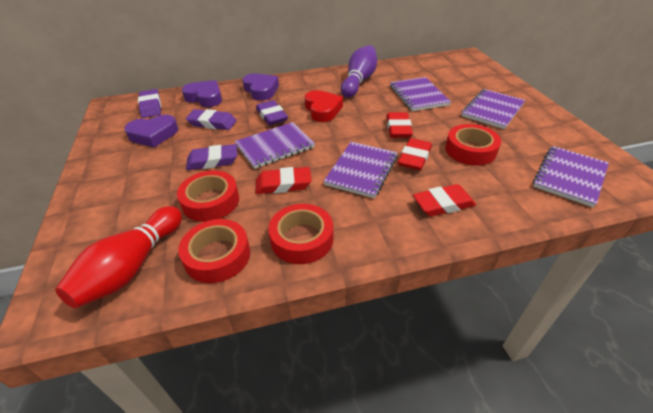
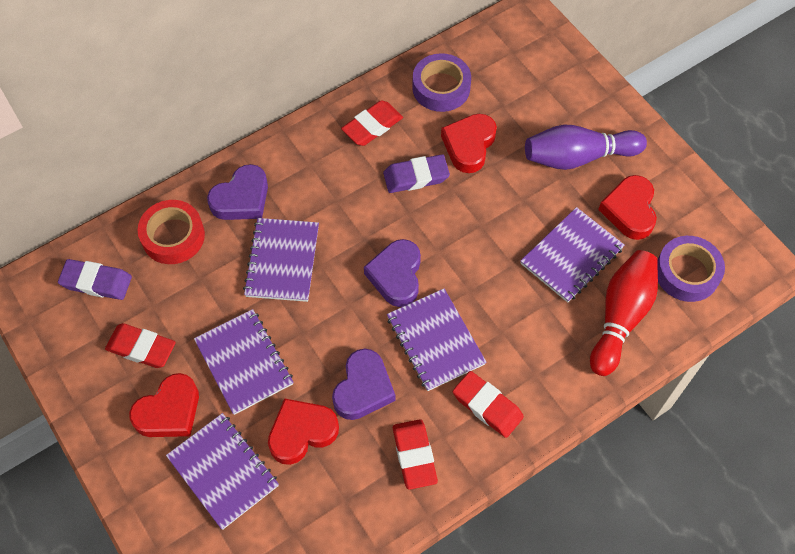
purple eraser: 4 -> 2
purple tape: 0 -> 2
red heart: 1 -> 4
red tape: 4 -> 1

